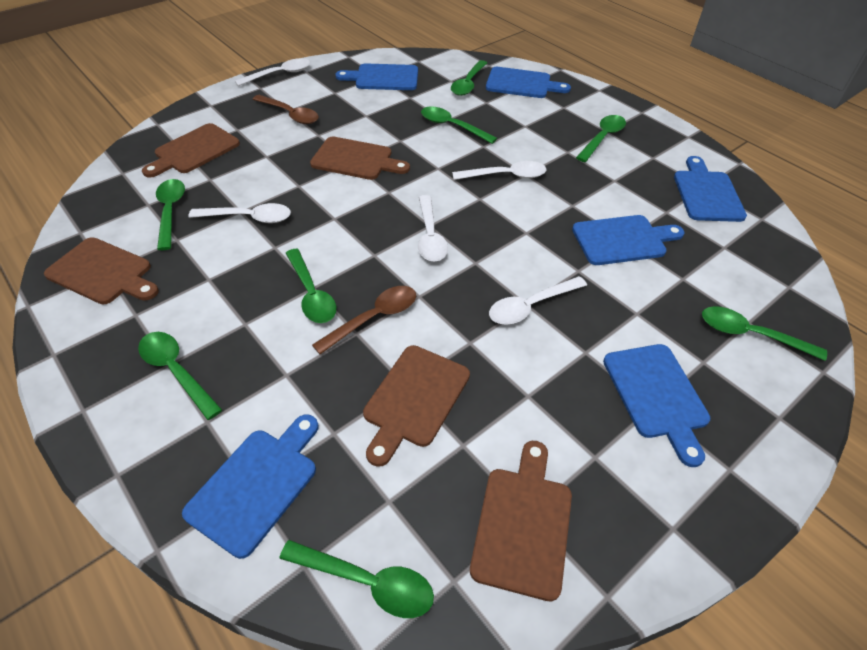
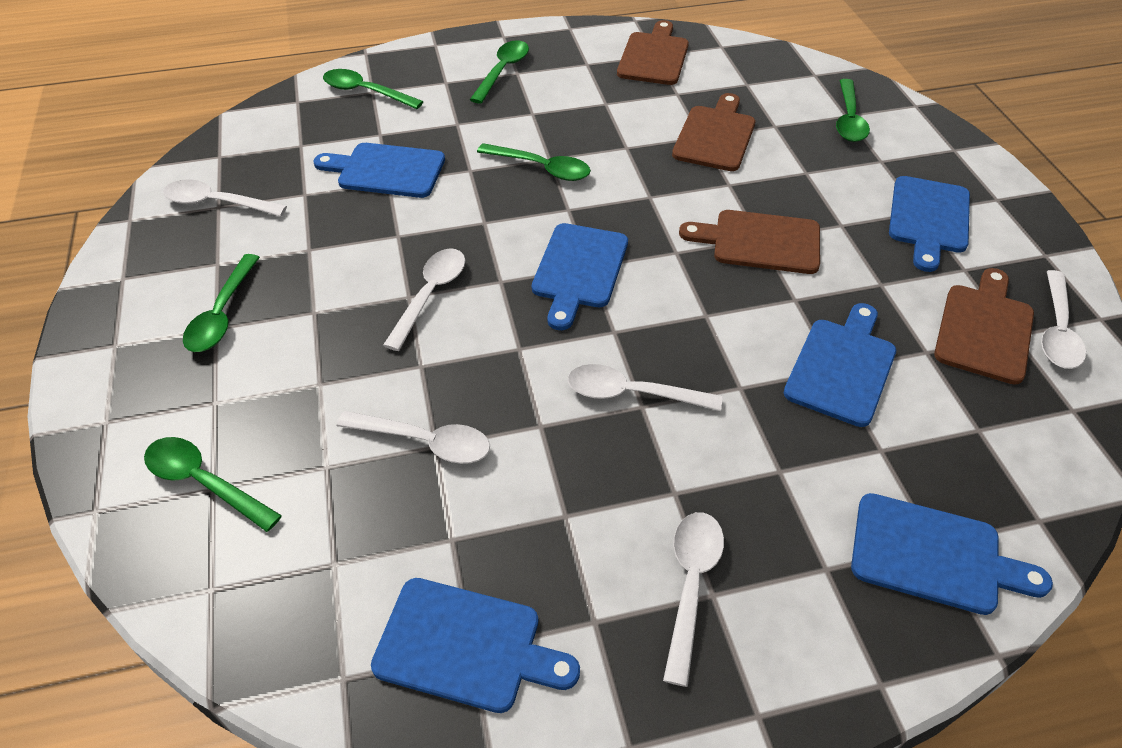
brown cutting board: 5 -> 4
brown spoon: 2 -> 0
green spoon: 8 -> 6
white spoon: 5 -> 6

